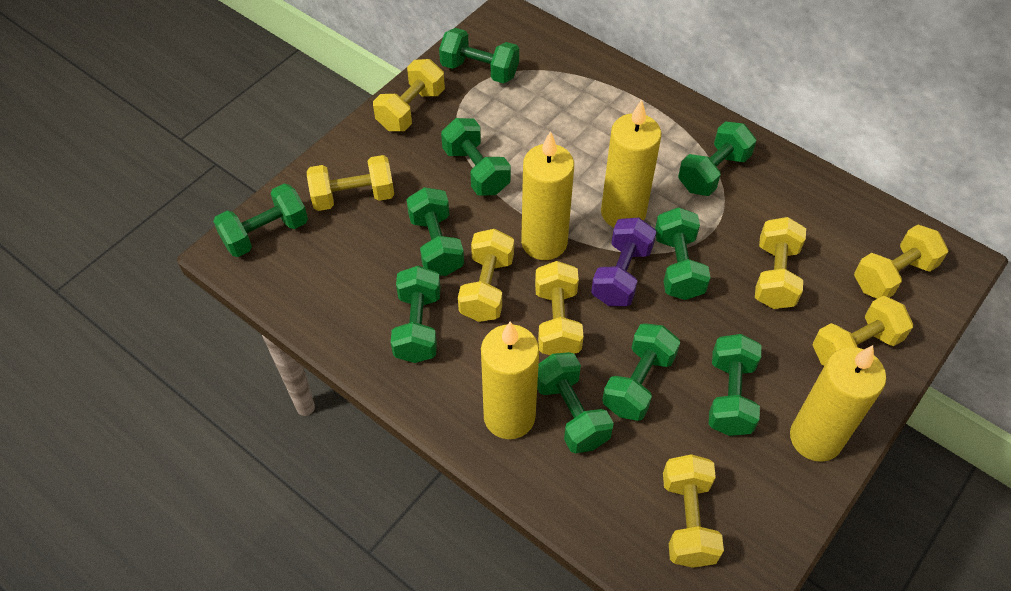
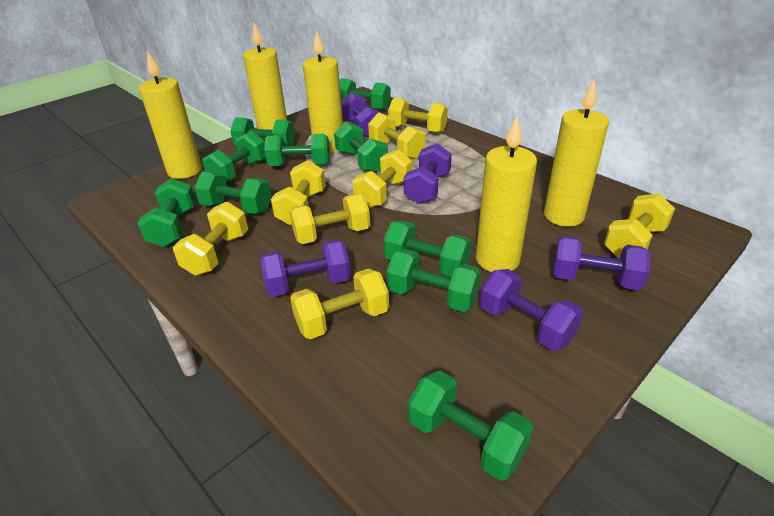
purple dumbbell: 1 -> 5
yellow candle: 4 -> 5

